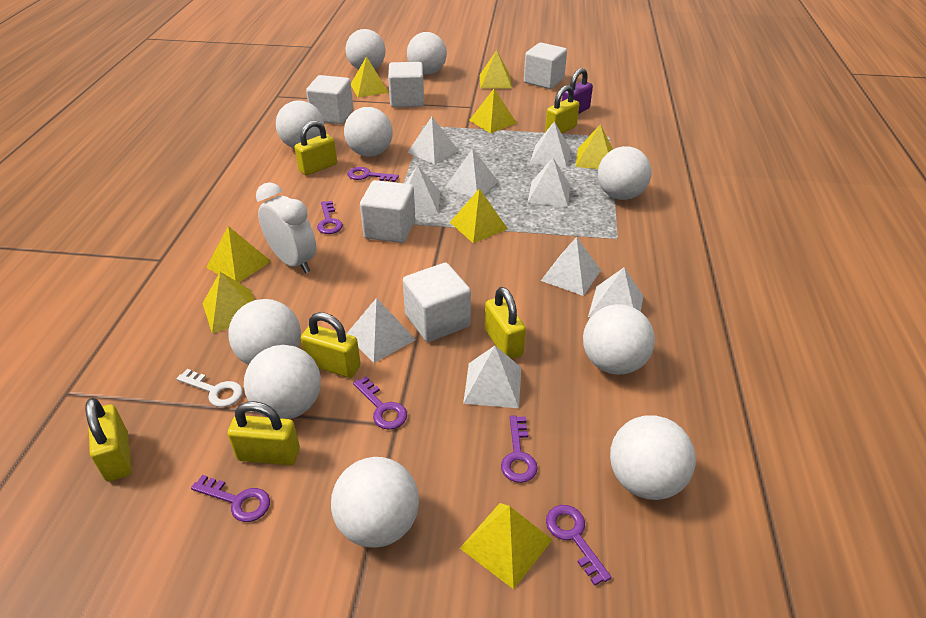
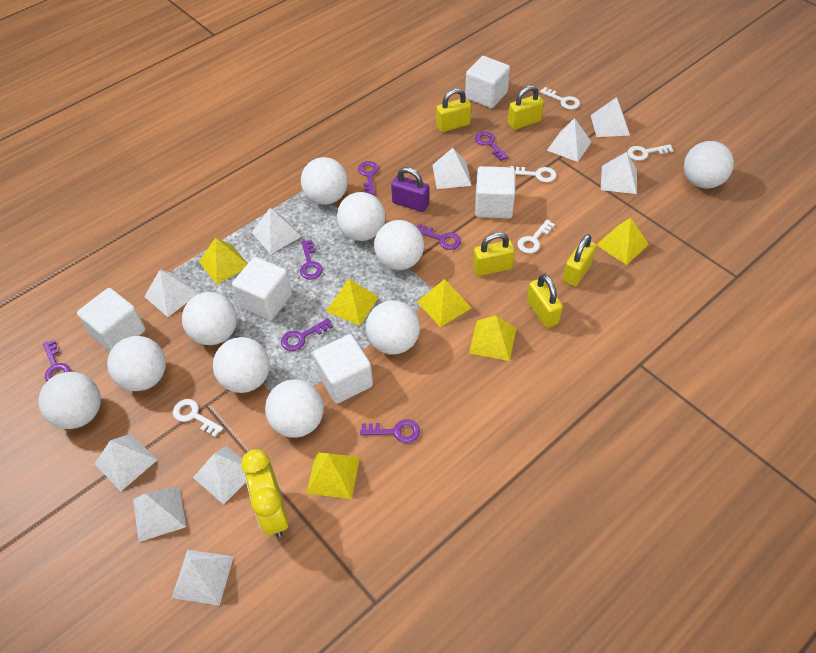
purple key: 6 -> 7
white clock: 1 -> 0
white key: 1 -> 5
white pyramid: 9 -> 10
yellow clock: 0 -> 1
yellow padlock: 6 -> 5
yellow pyramid: 8 -> 6

